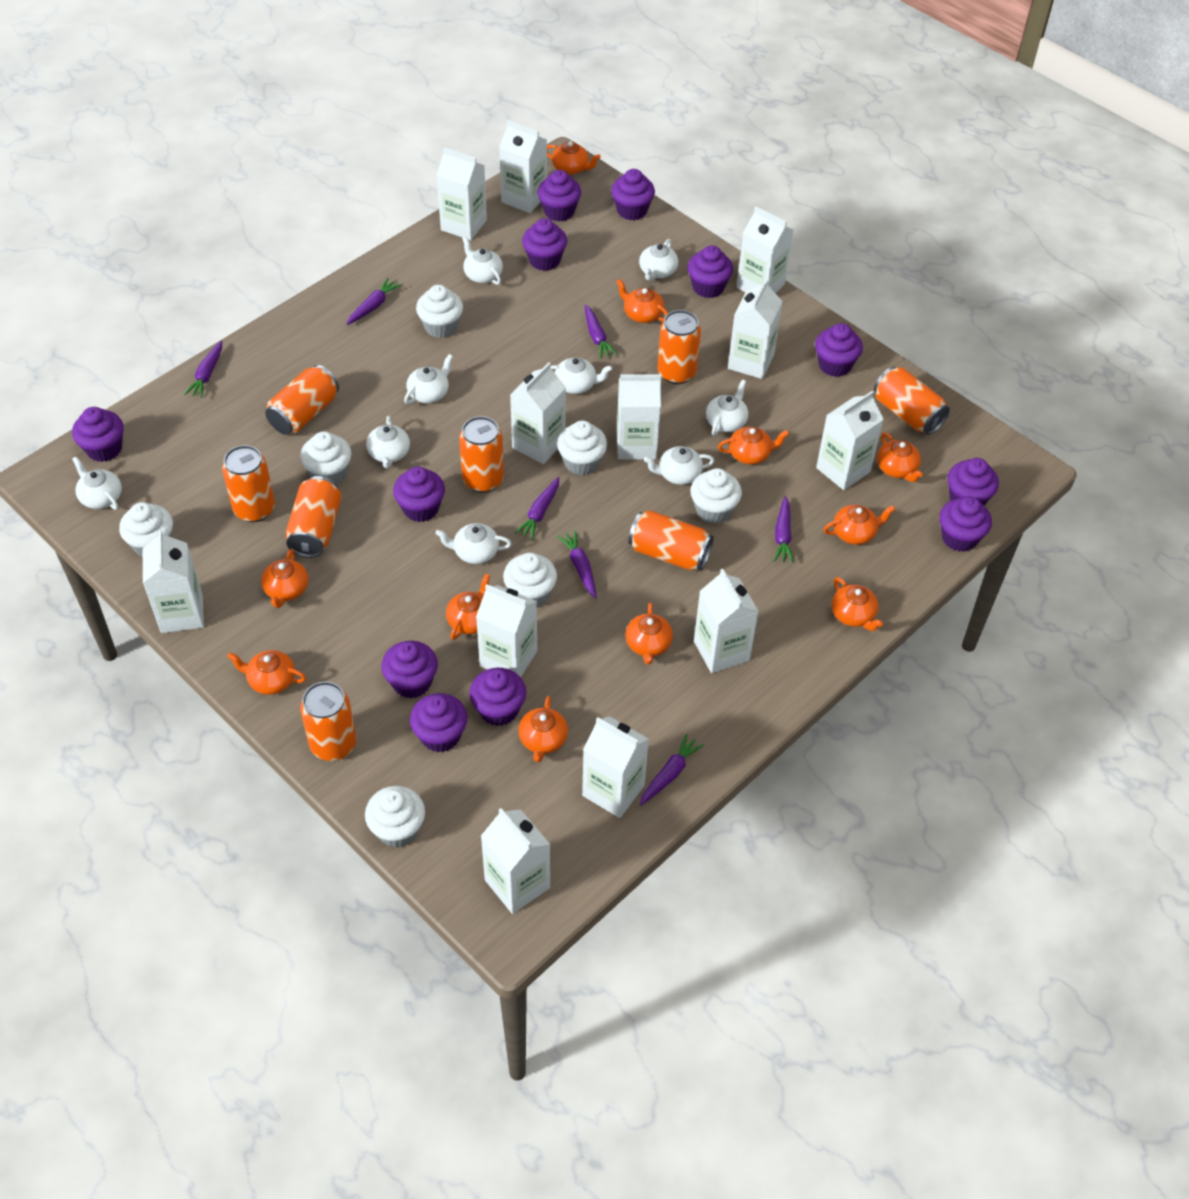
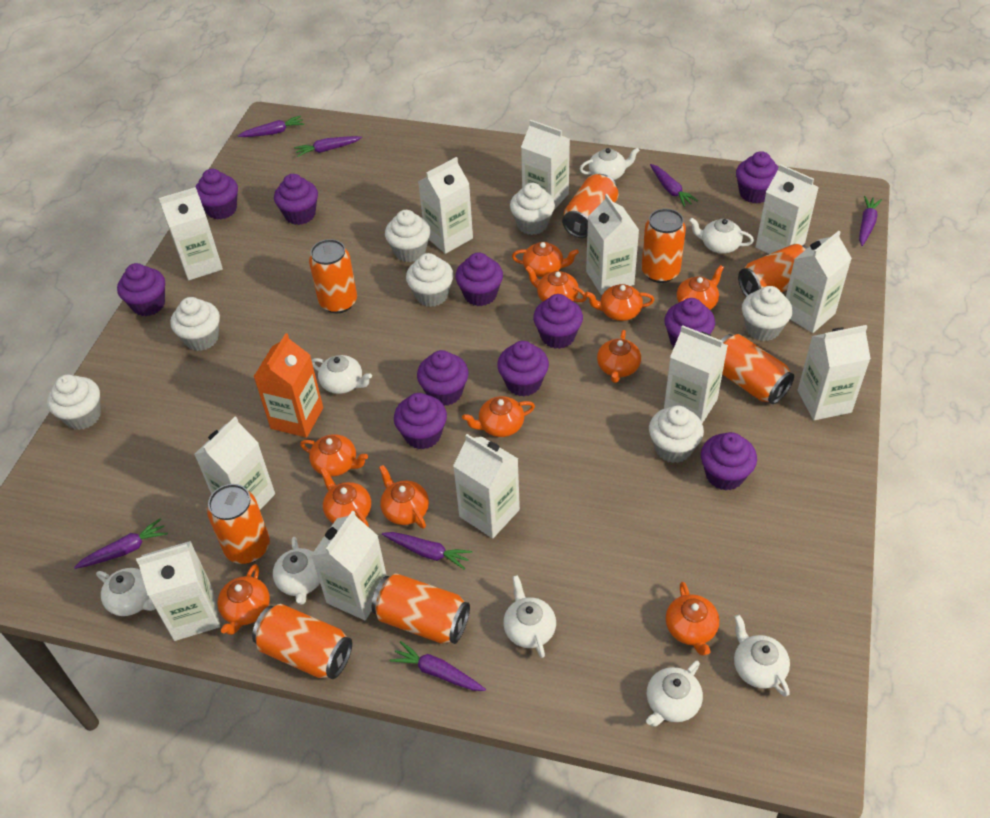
orange carton: 0 -> 1
purple cupcake: 12 -> 11
white teapot: 9 -> 8

